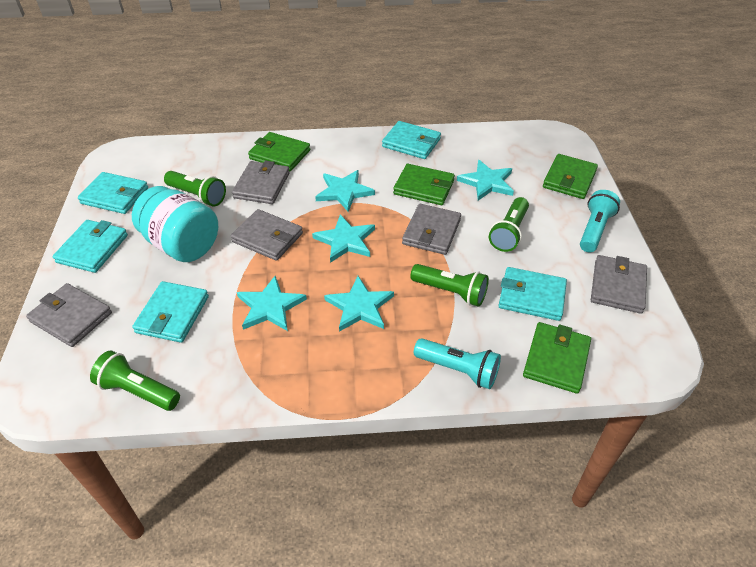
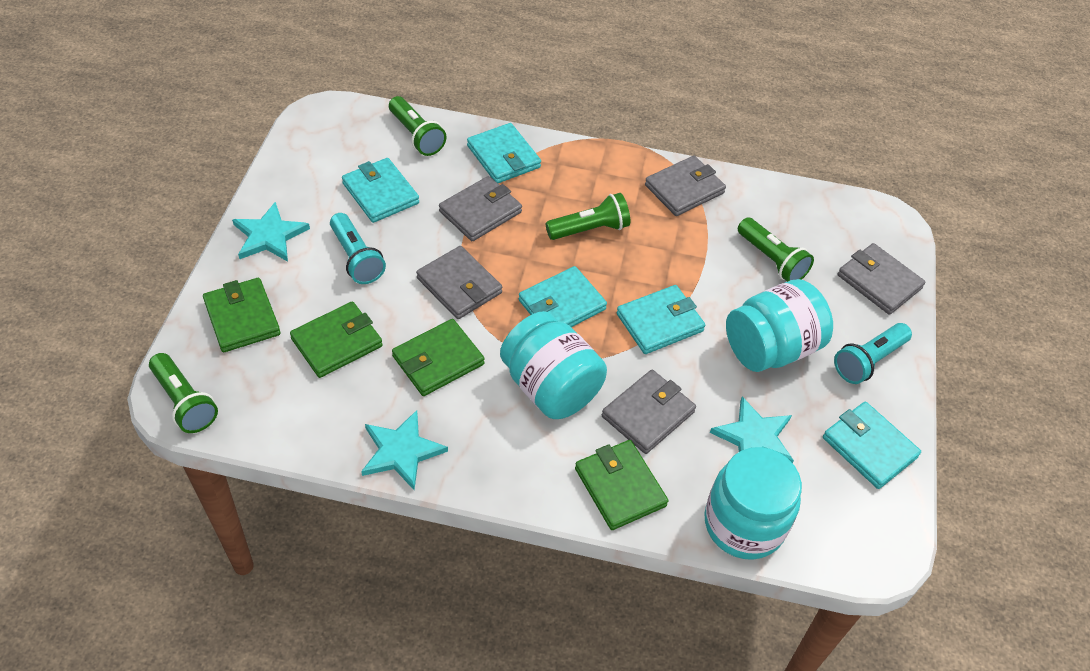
turquoise jar: 1 -> 3
turquoise star: 5 -> 3

